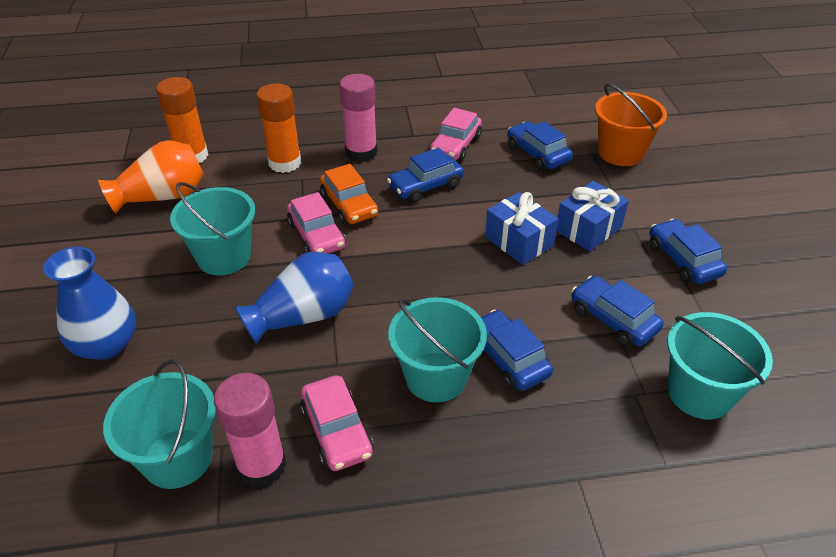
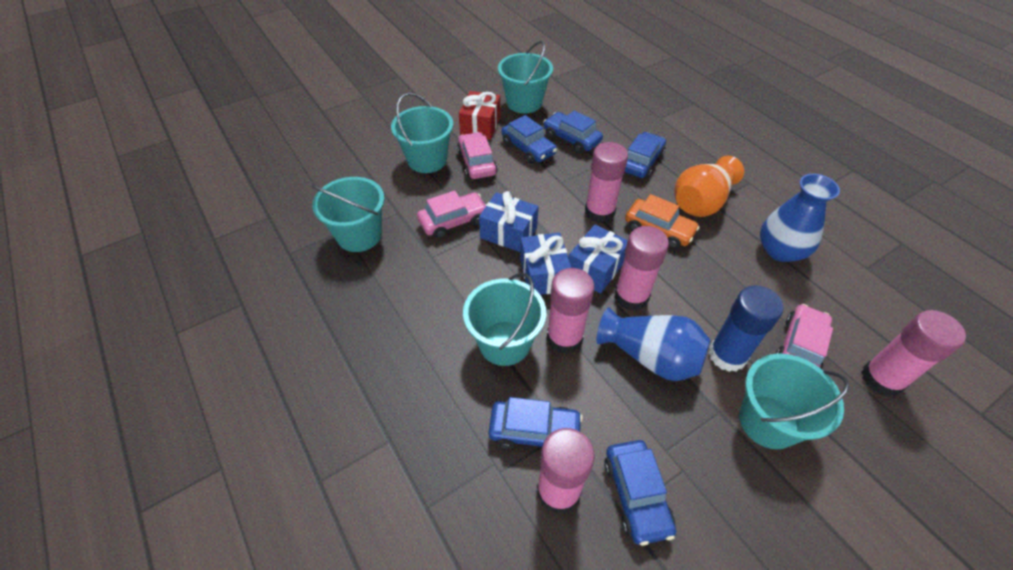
blue gift: 2 -> 3
blue glue stick: 0 -> 1
orange bucket: 1 -> 0
orange glue stick: 2 -> 0
pink glue stick: 2 -> 5
red gift: 0 -> 1
turquoise bucket: 4 -> 5

